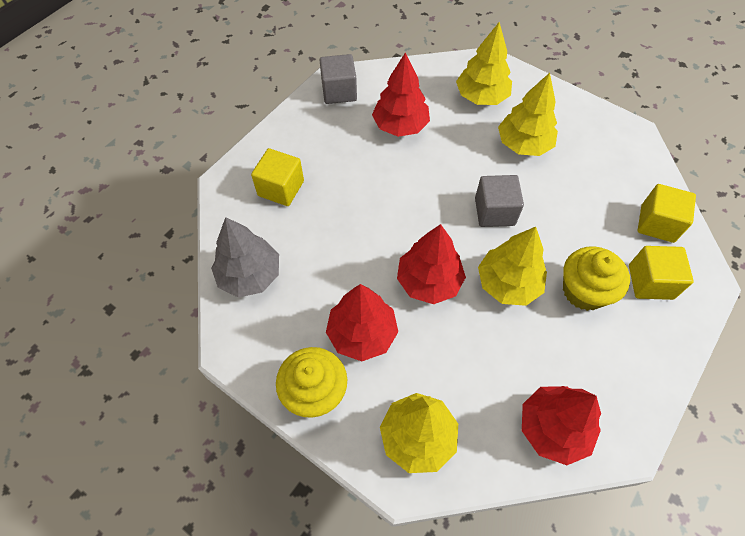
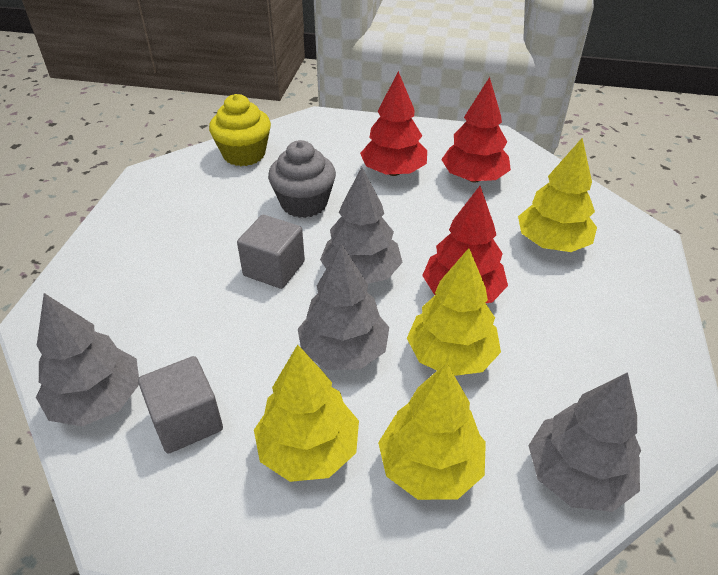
grey cupcake: 0 -> 1
grey tree: 1 -> 4
red tree: 4 -> 3
yellow cube: 3 -> 0
yellow cupcake: 2 -> 1

